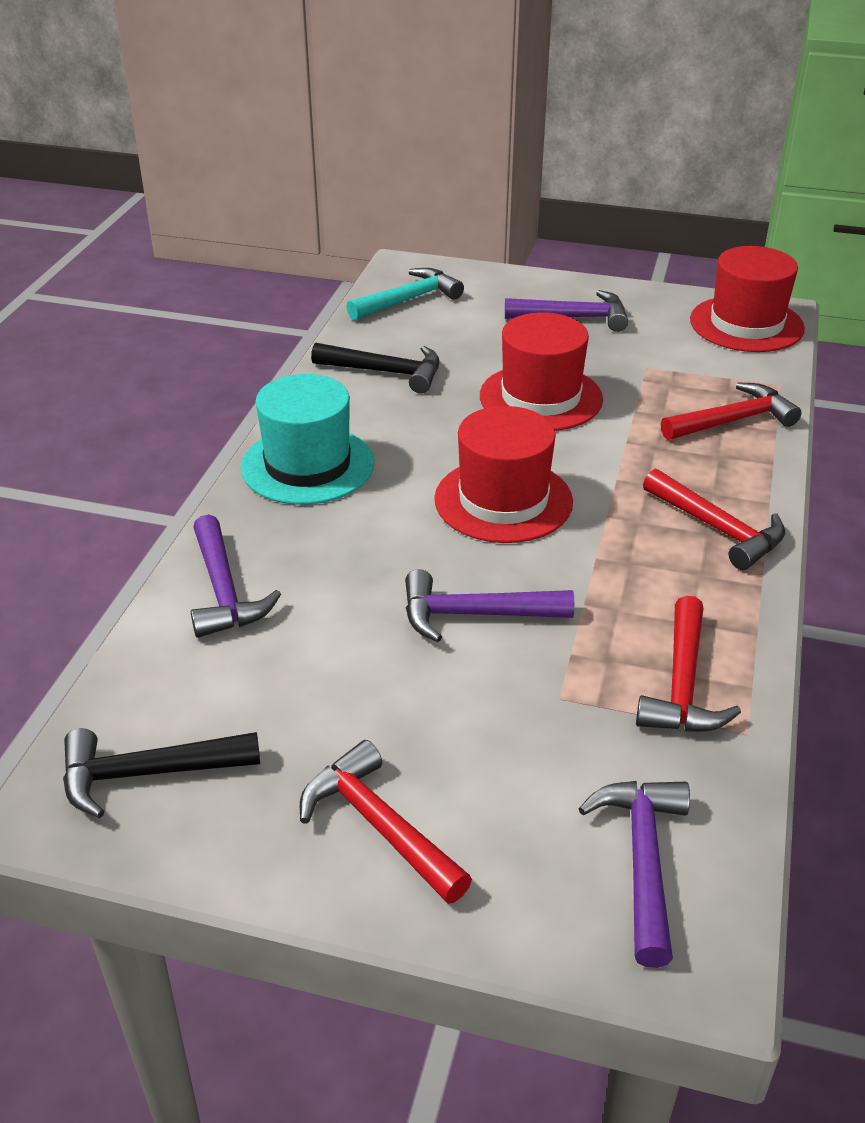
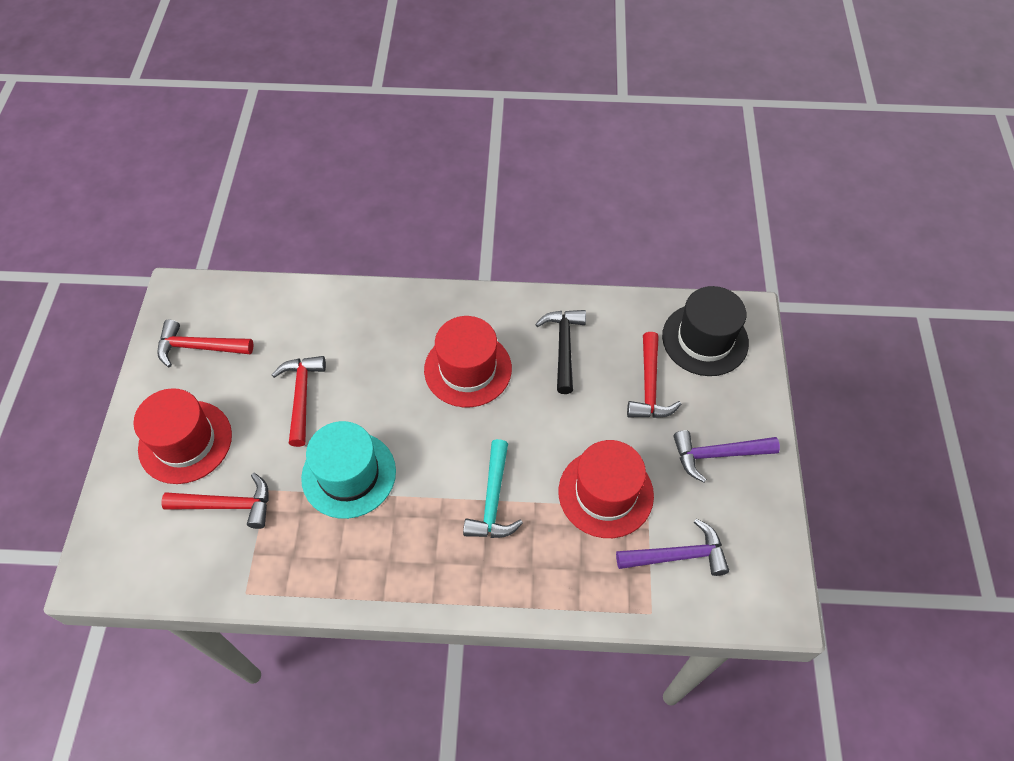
black hammer: 2 -> 1
black hat: 0 -> 1
purple hammer: 4 -> 2

